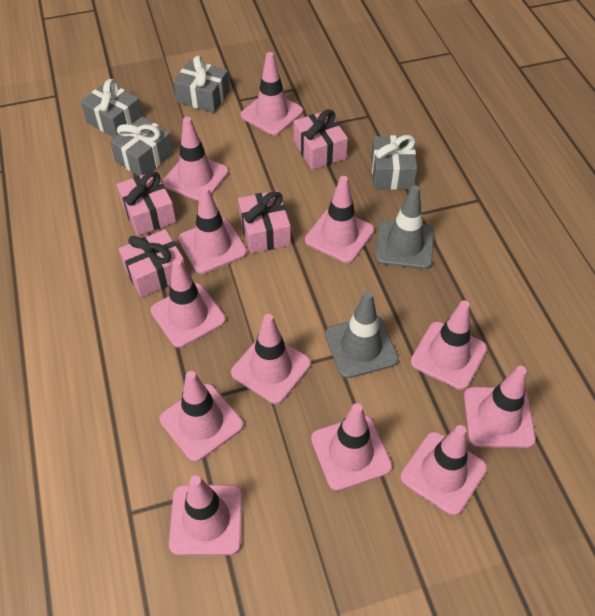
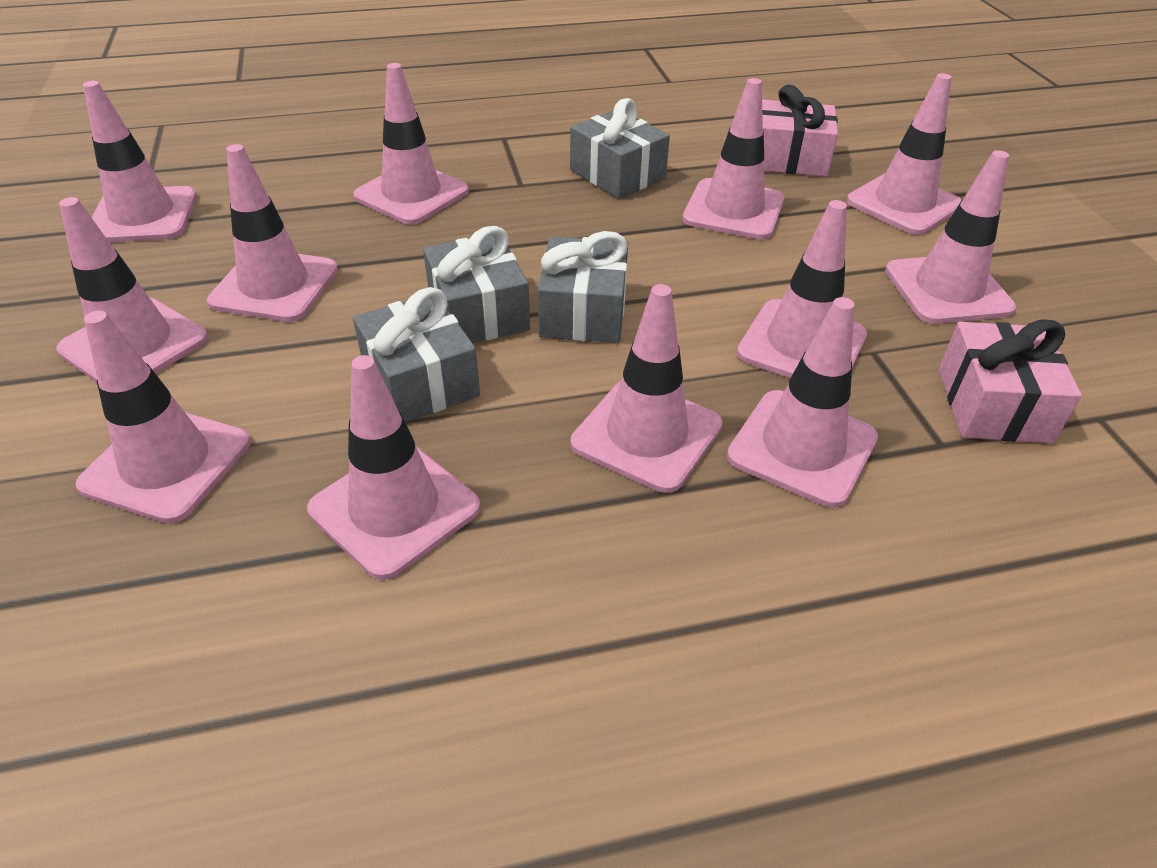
grey traffic cone: 2 -> 0
pink gift: 4 -> 2

